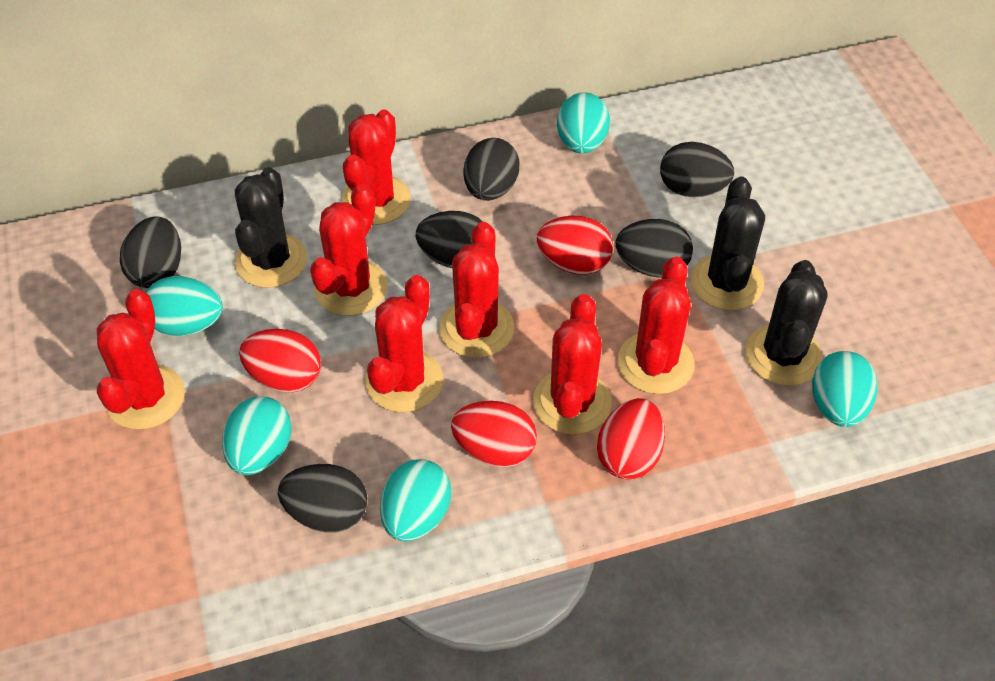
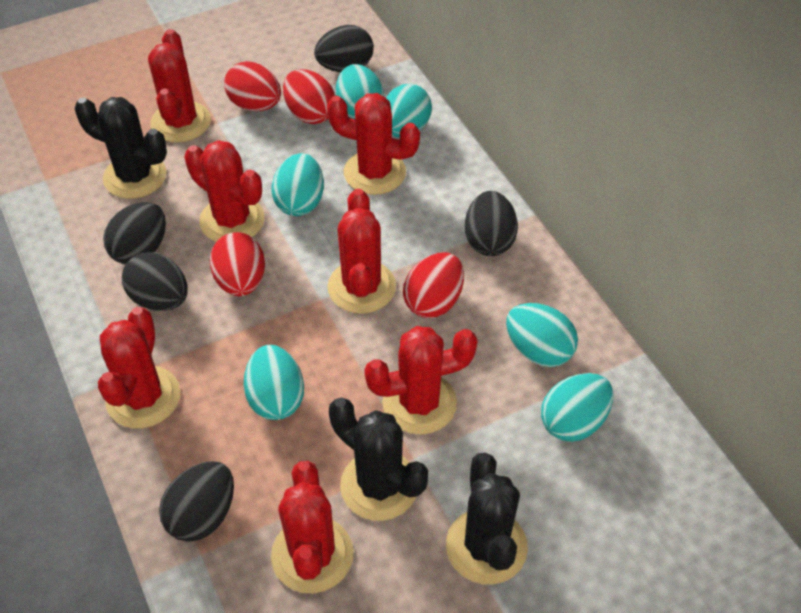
black egg: 6 -> 5
turquoise egg: 5 -> 6

